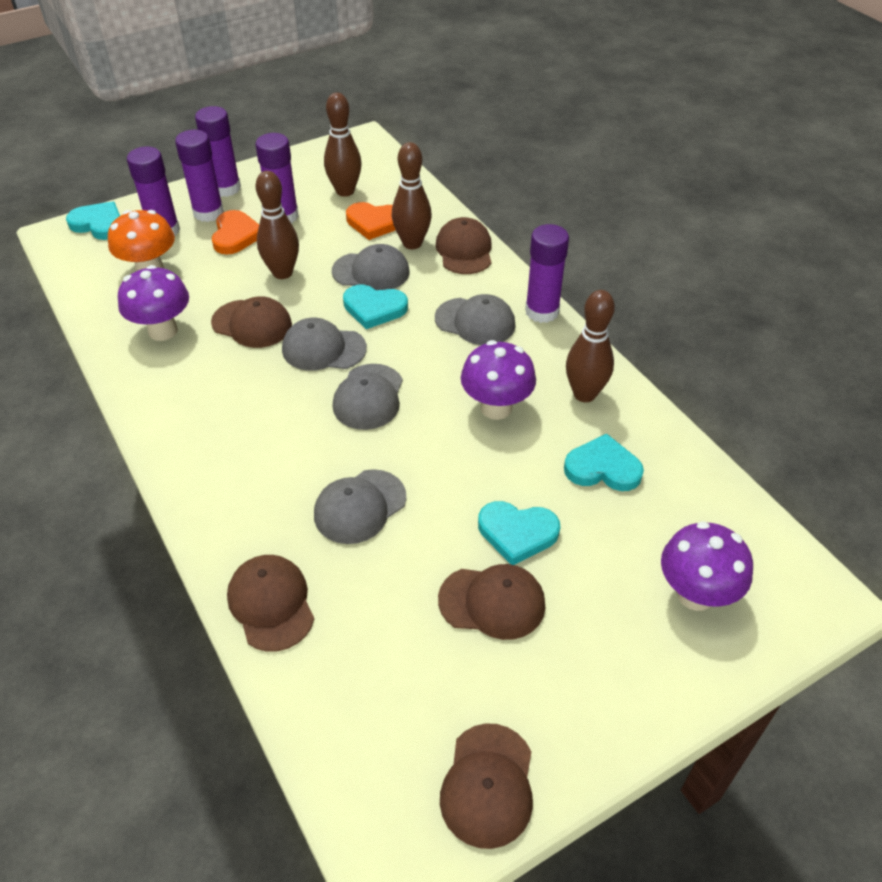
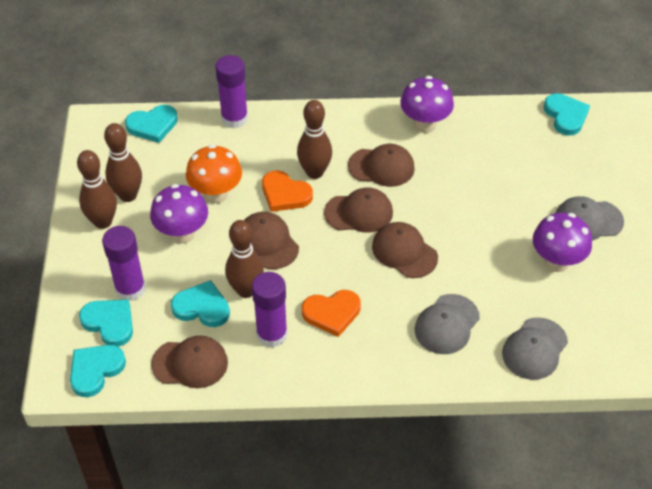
grey cap: 5 -> 3
purple glue stick: 5 -> 3
turquoise heart: 4 -> 5

